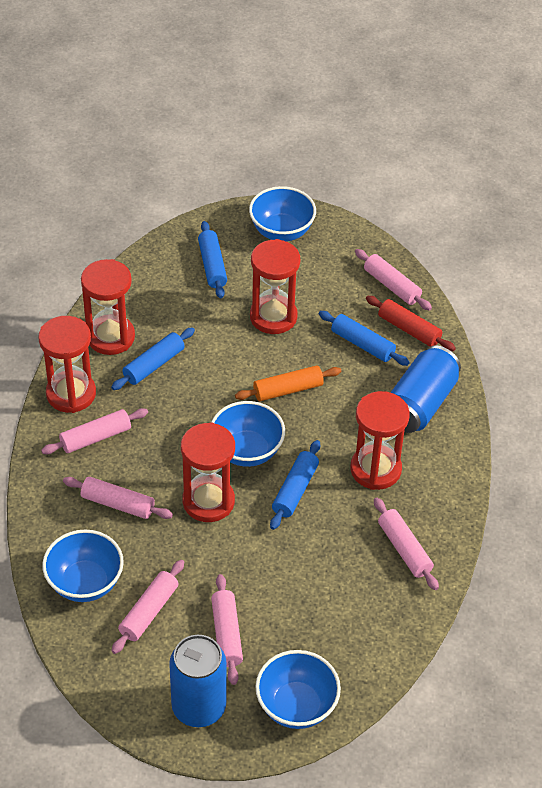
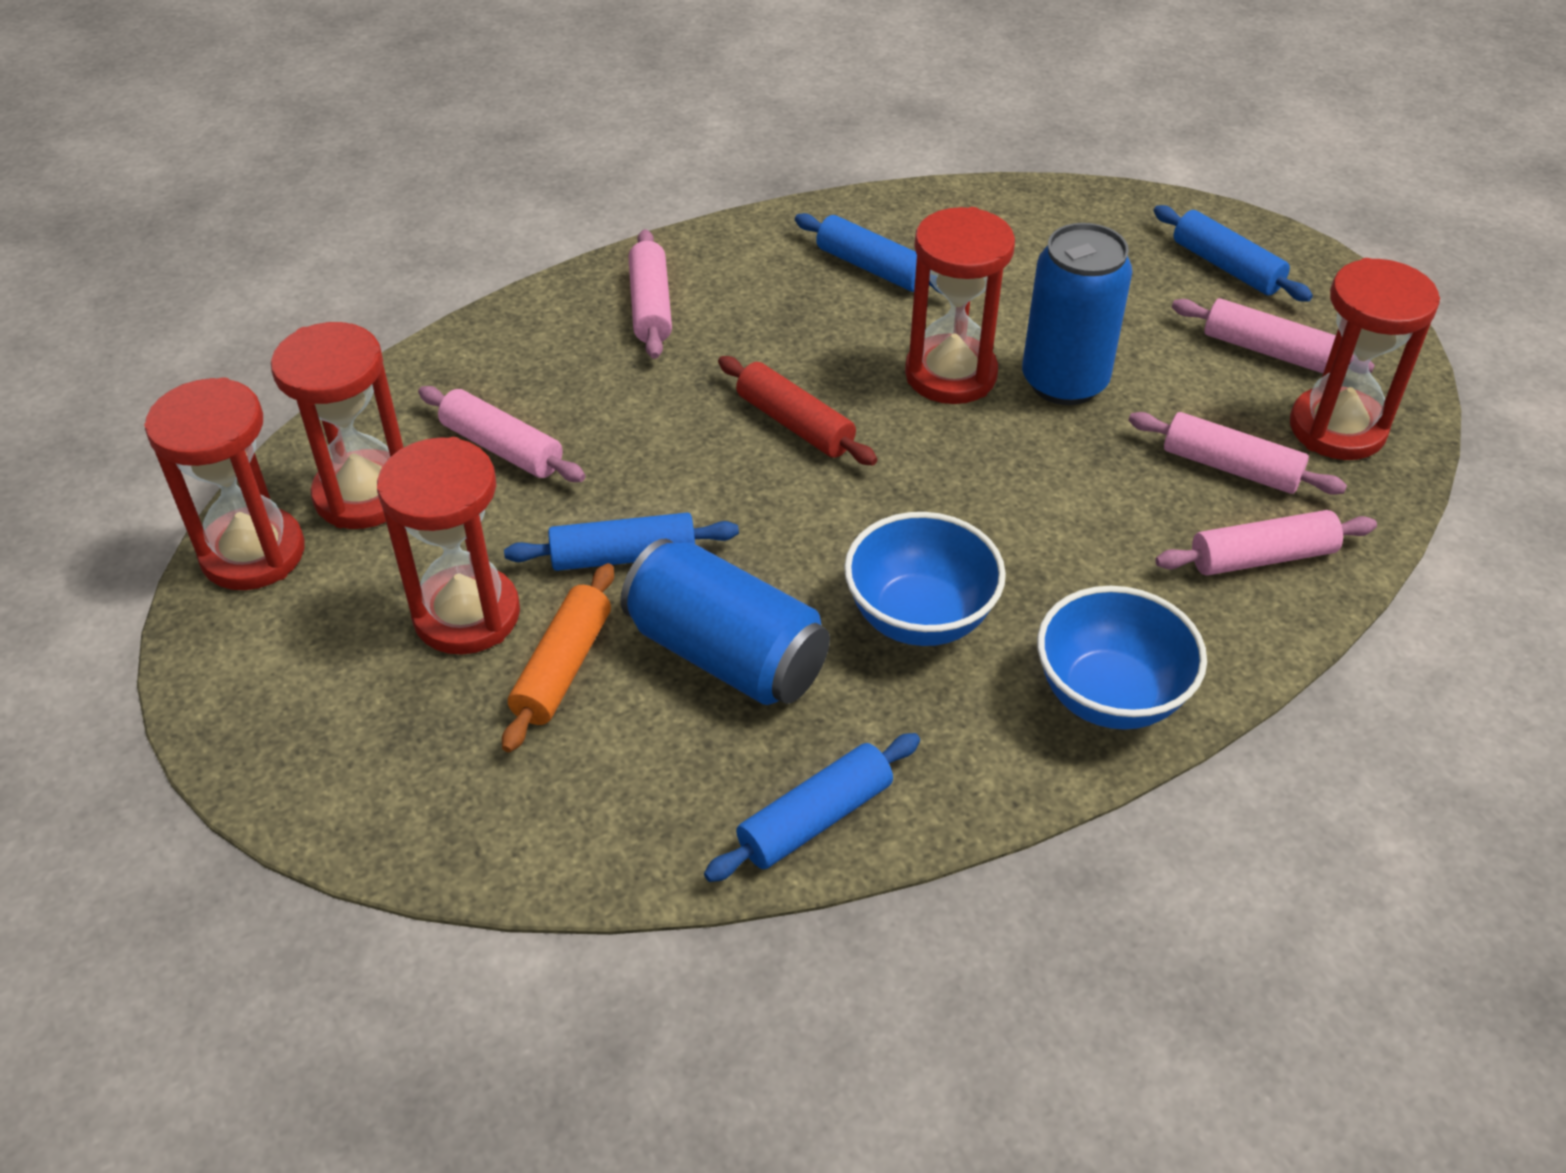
blue bowl: 4 -> 2
pink rolling pin: 6 -> 5

